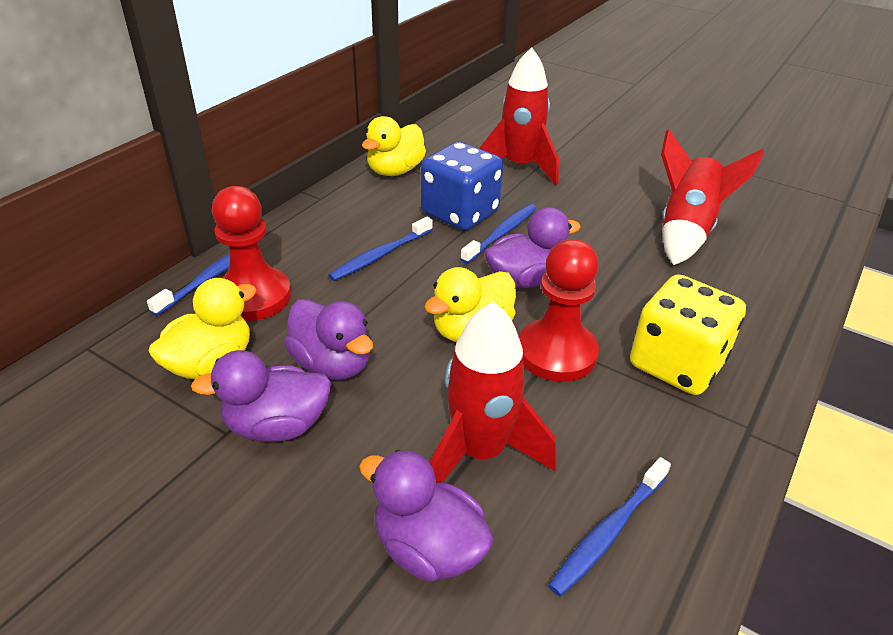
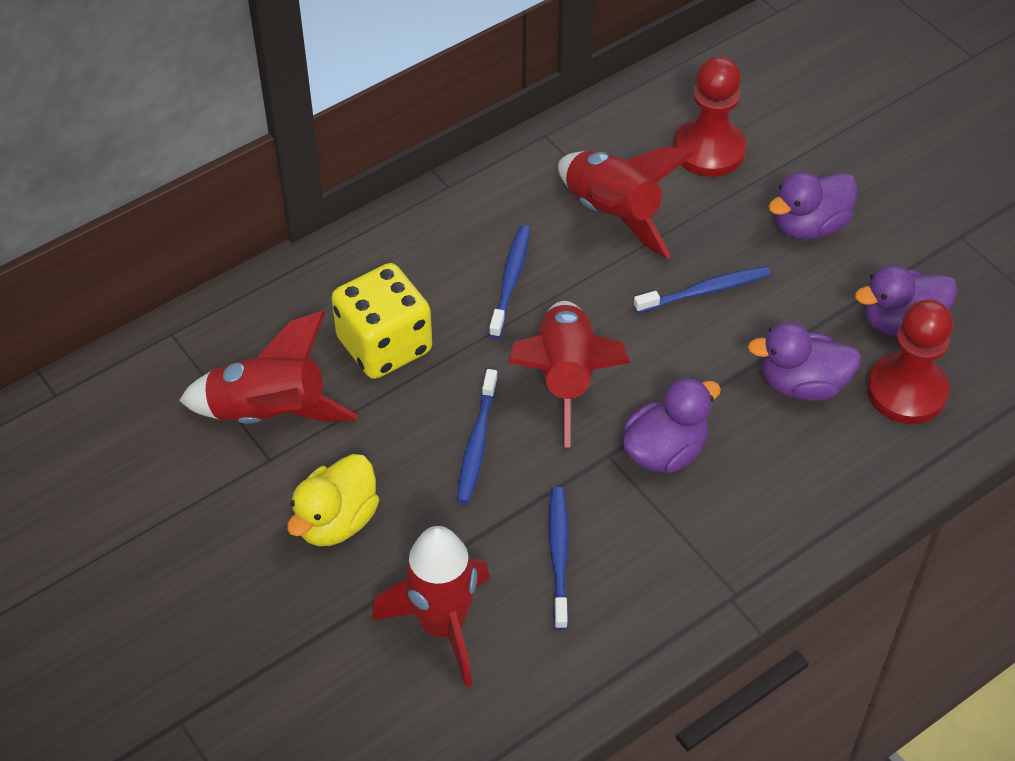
blue dice: 1 -> 0
red rocket: 3 -> 4
yellow duck: 3 -> 1

